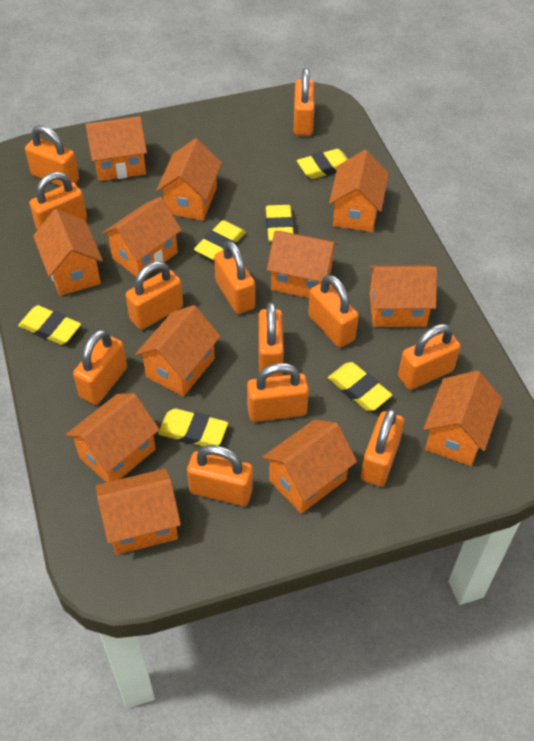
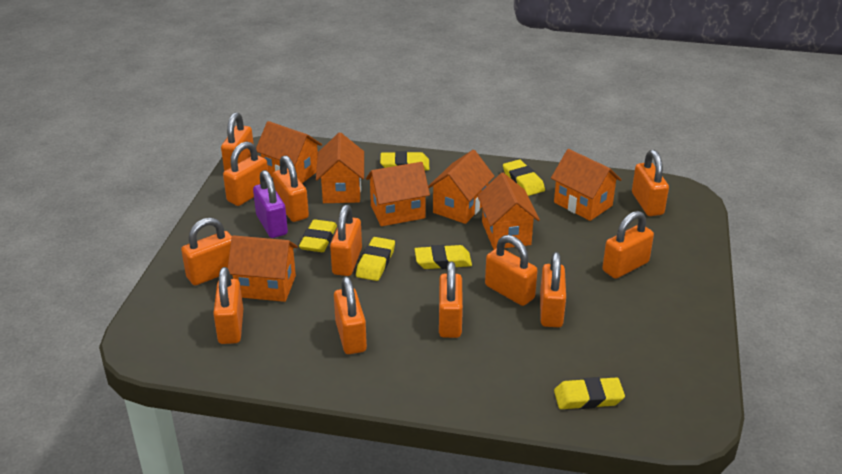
orange house: 12 -> 7
purple padlock: 0 -> 1

